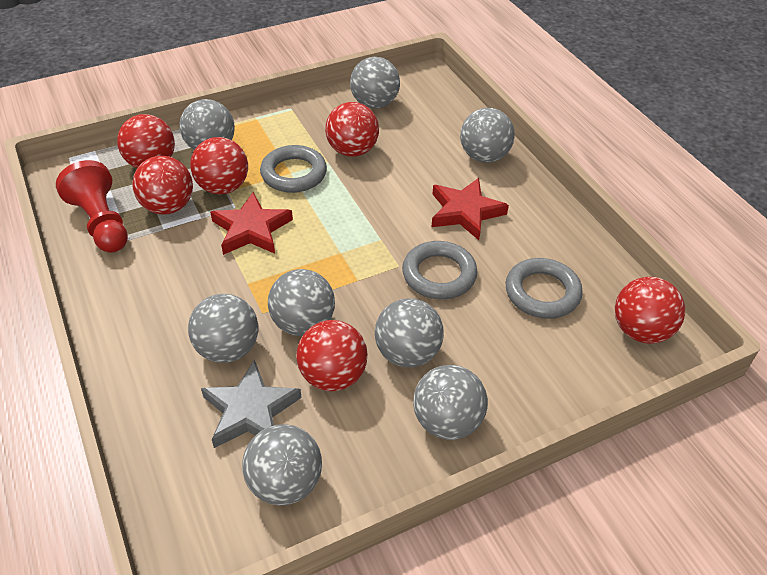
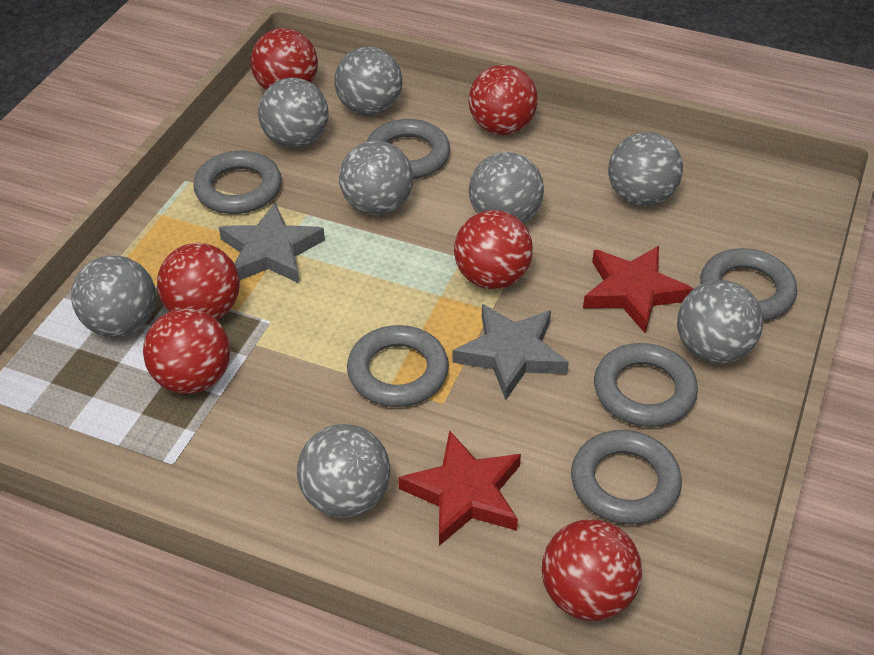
grey ring: 3 -> 6
grey star: 1 -> 2
red pawn: 1 -> 0

